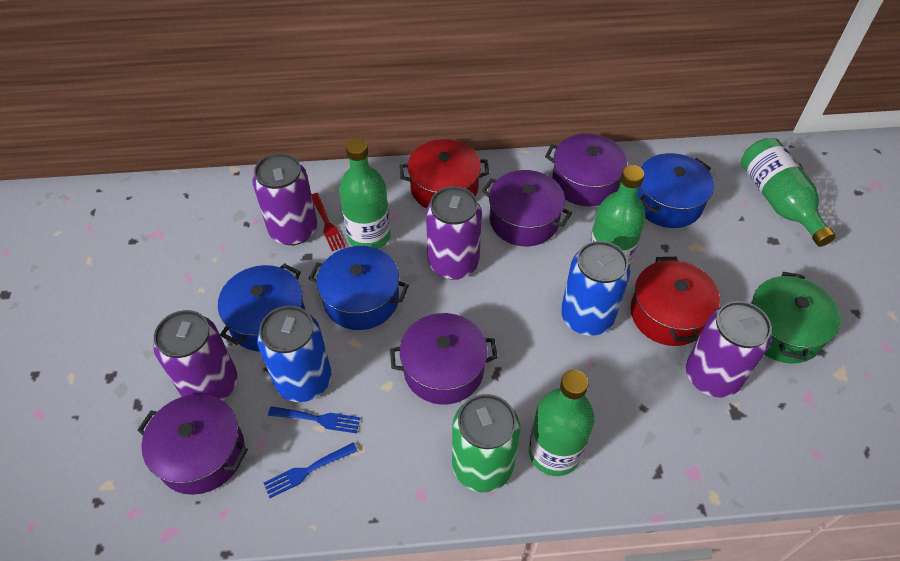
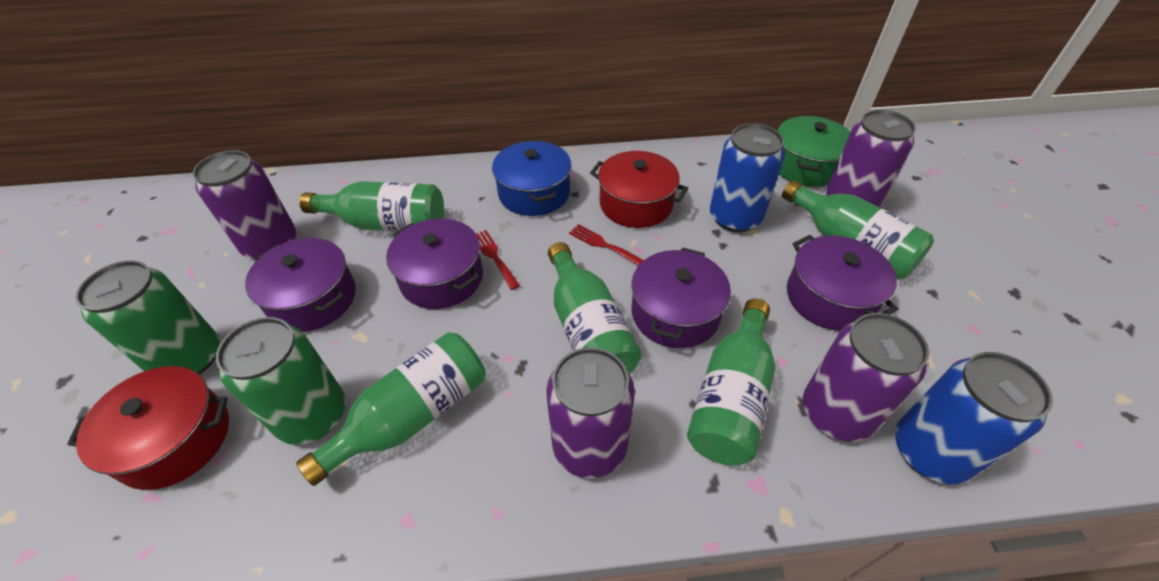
blue fork: 2 -> 0
blue pot: 3 -> 1
green bottle: 4 -> 5
green can: 1 -> 2
red fork: 1 -> 2

